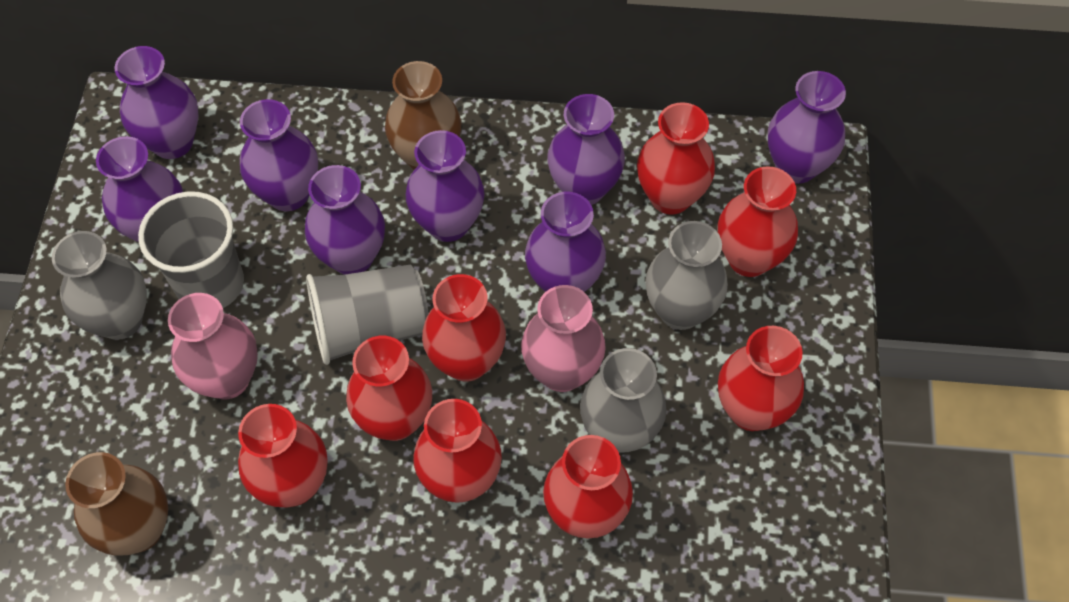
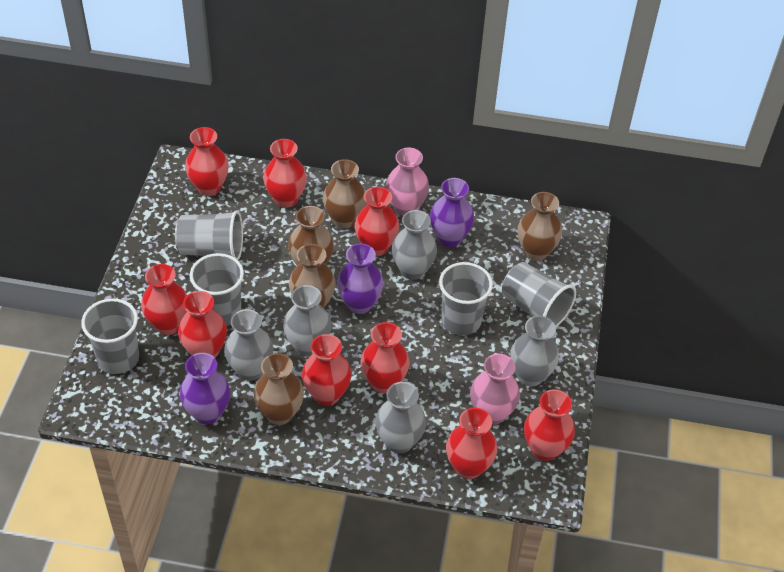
brown vase: 2 -> 5
grey cup: 2 -> 5
grey vase: 3 -> 5
purple vase: 8 -> 3
red vase: 8 -> 9

